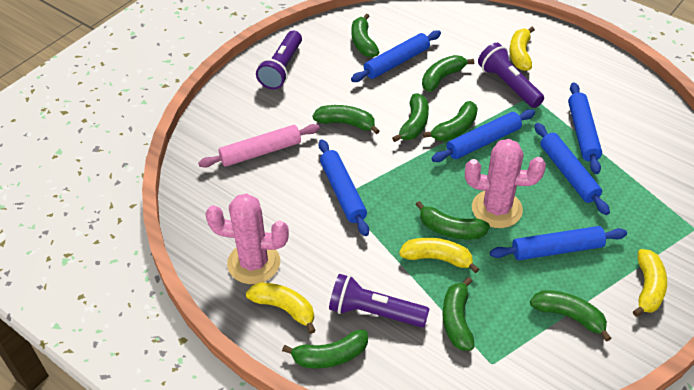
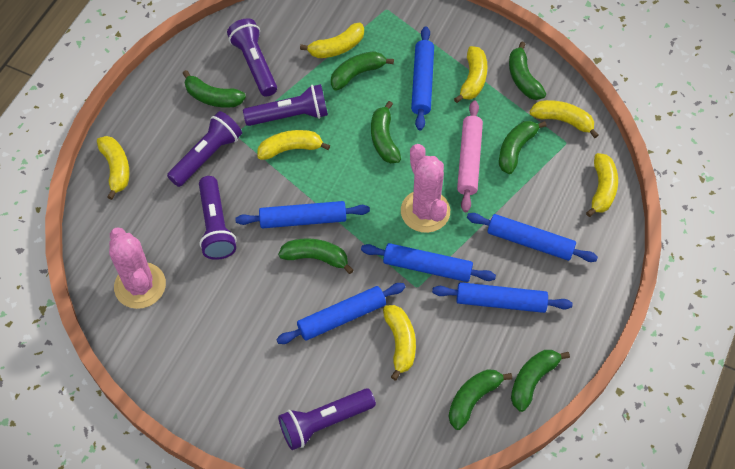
green banana: 9 -> 8
purple flashlight: 3 -> 5
yellow banana: 4 -> 7

